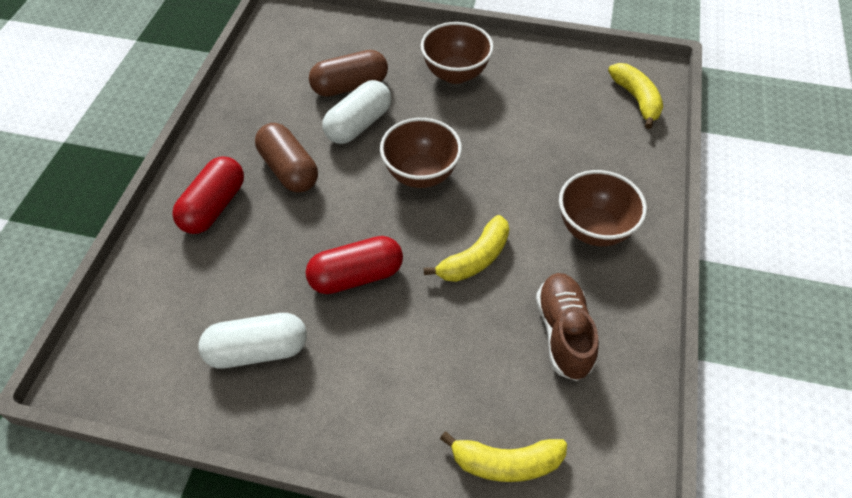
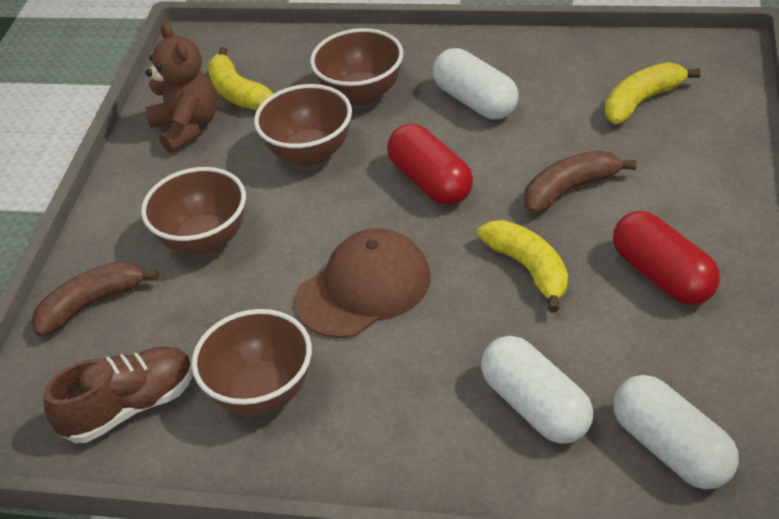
brown banana: 0 -> 2
brown bowl: 3 -> 4
brown cap: 0 -> 1
brown capsule: 2 -> 0
brown teddy bear: 0 -> 1
white capsule: 2 -> 3

